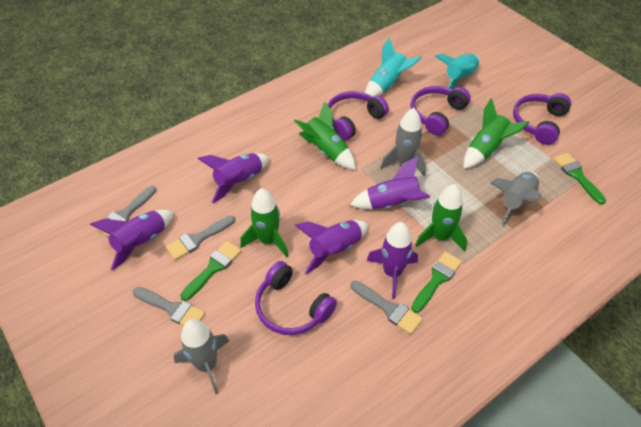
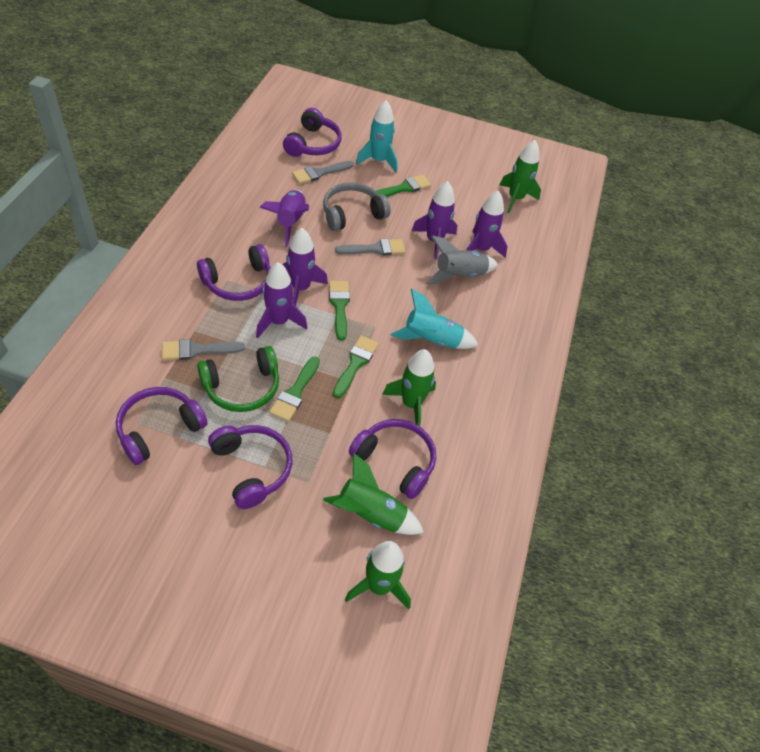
green brush: 3 -> 4
green headphones: 0 -> 1
grey brush: 4 -> 3
grey headphones: 0 -> 1
grey rocket: 3 -> 1
purple headphones: 4 -> 5

